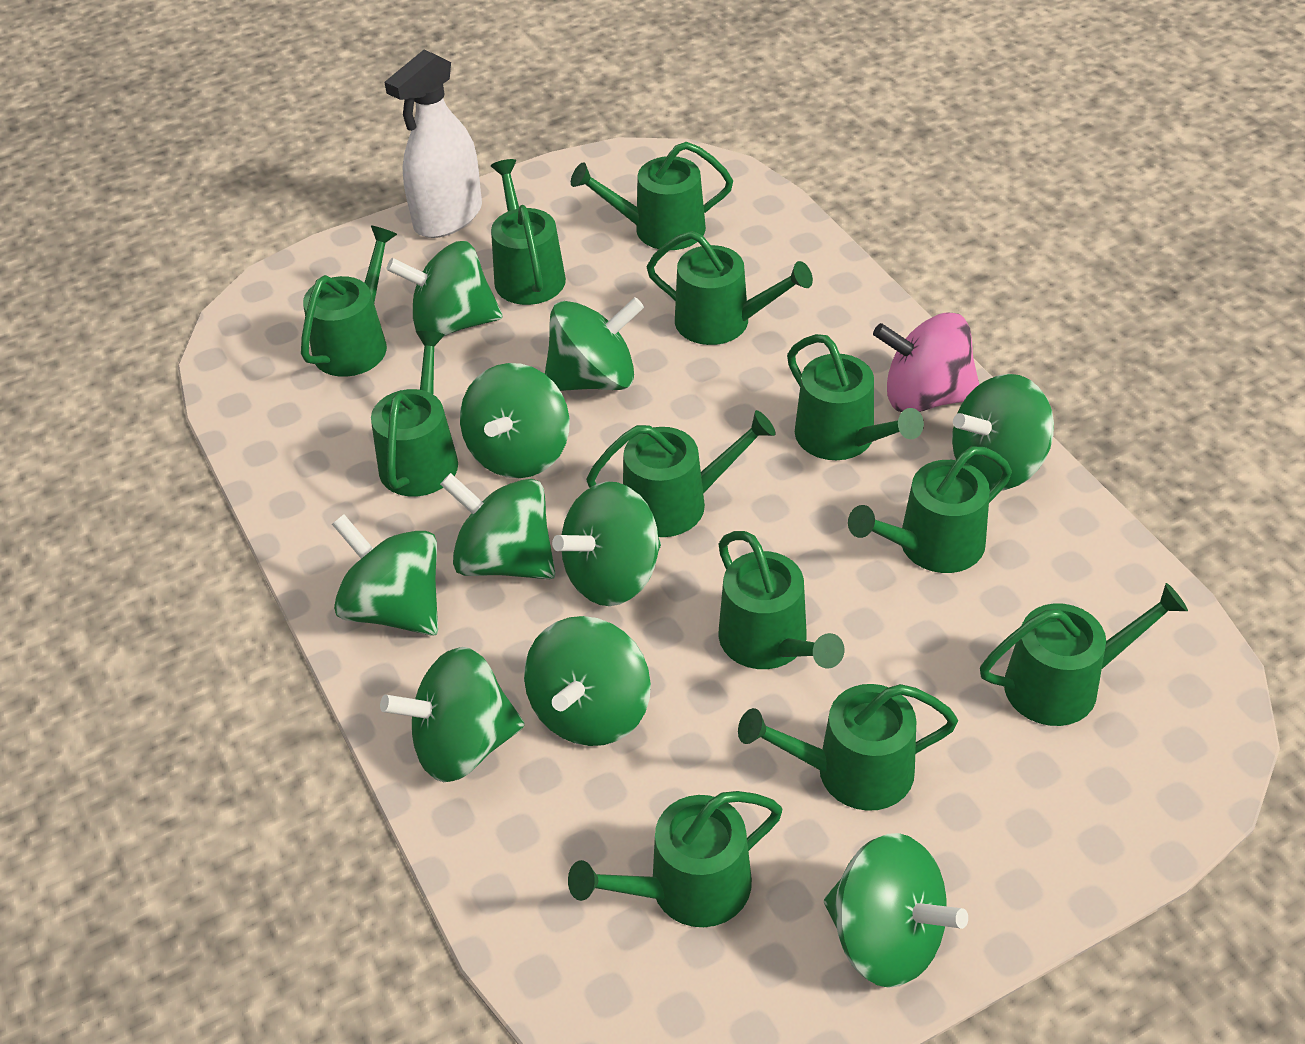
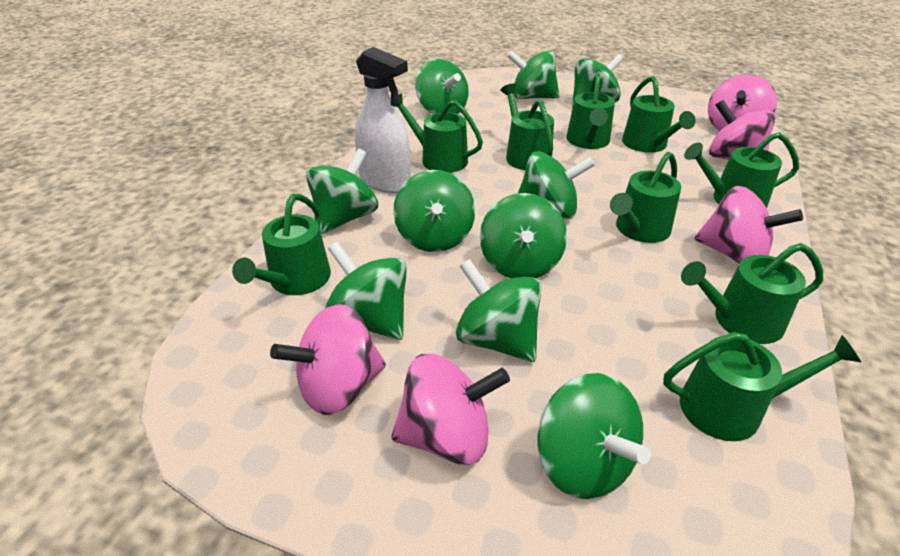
green watering can: 12 -> 9
pink spinning top: 1 -> 5

